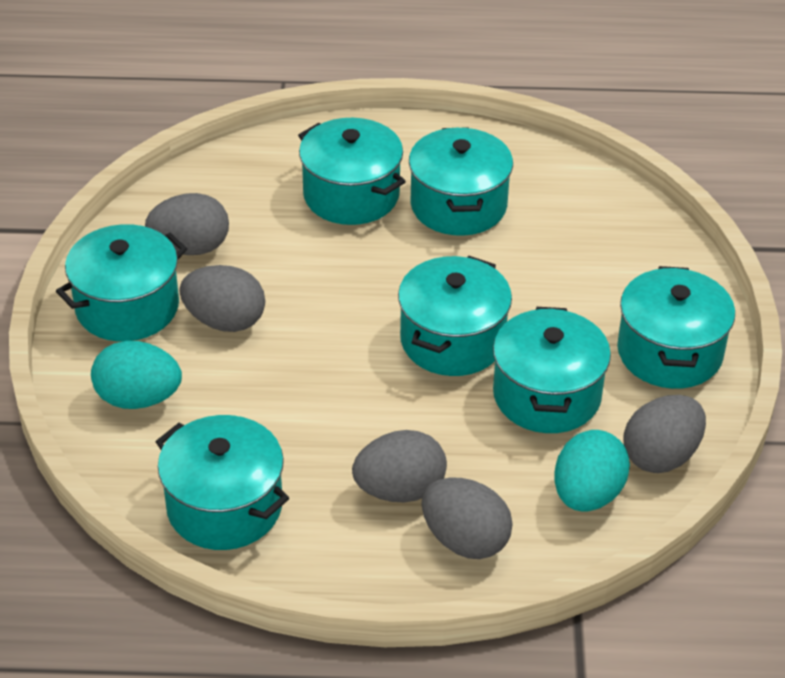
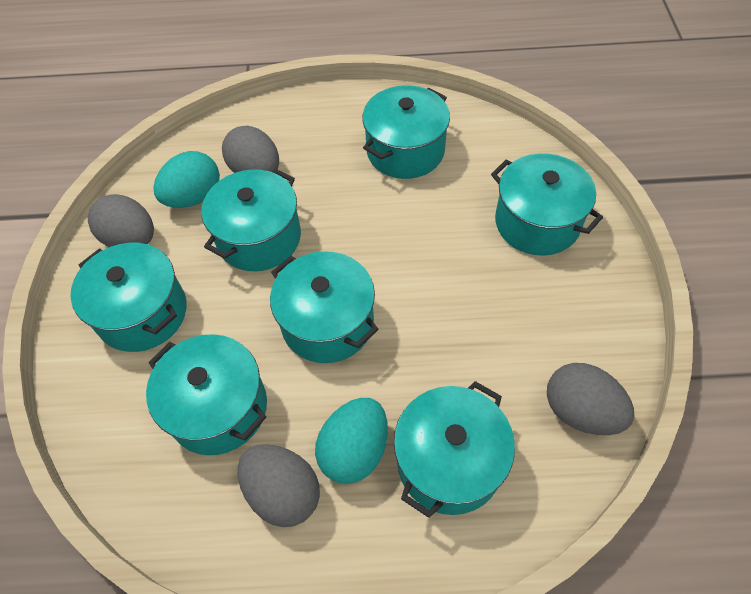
grey egg: 5 -> 4

